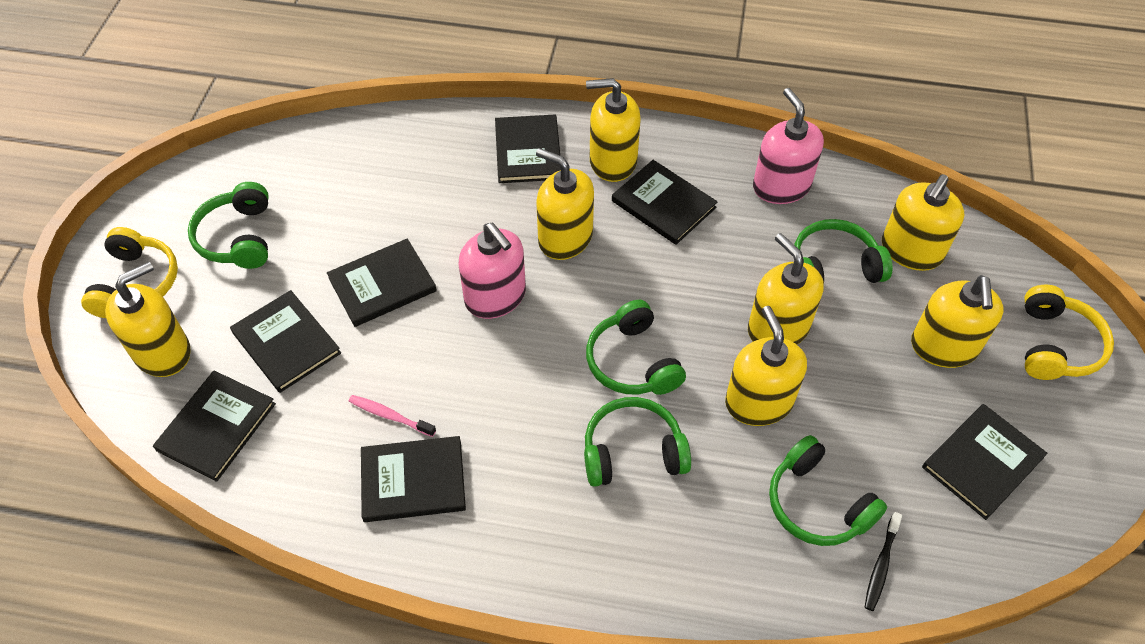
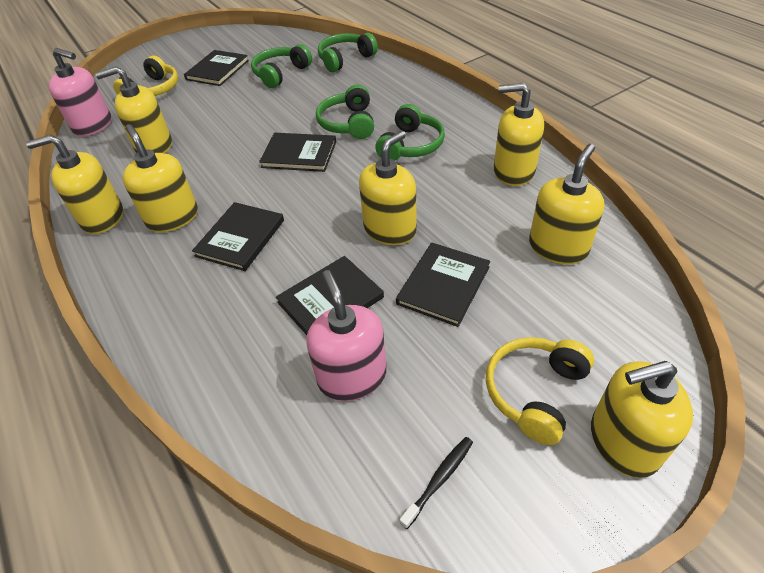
black book: 7 -> 5
green headphones: 5 -> 4
pink toothbrush: 1 -> 0

